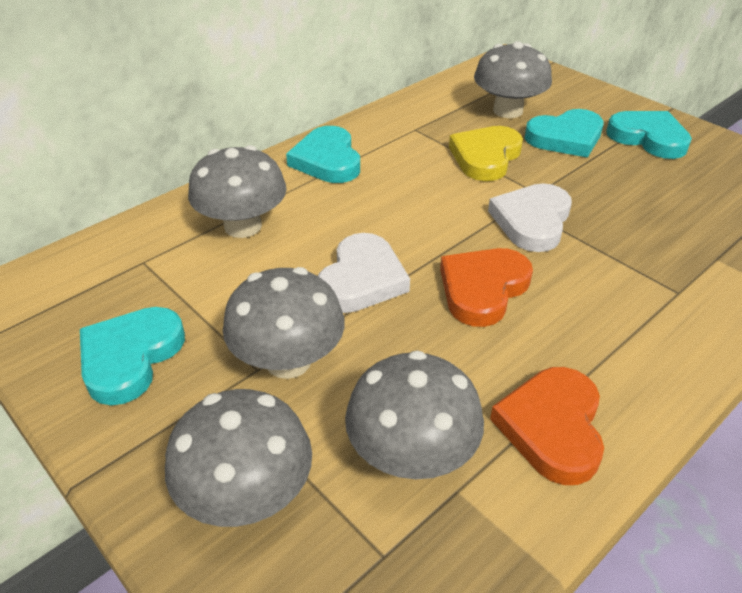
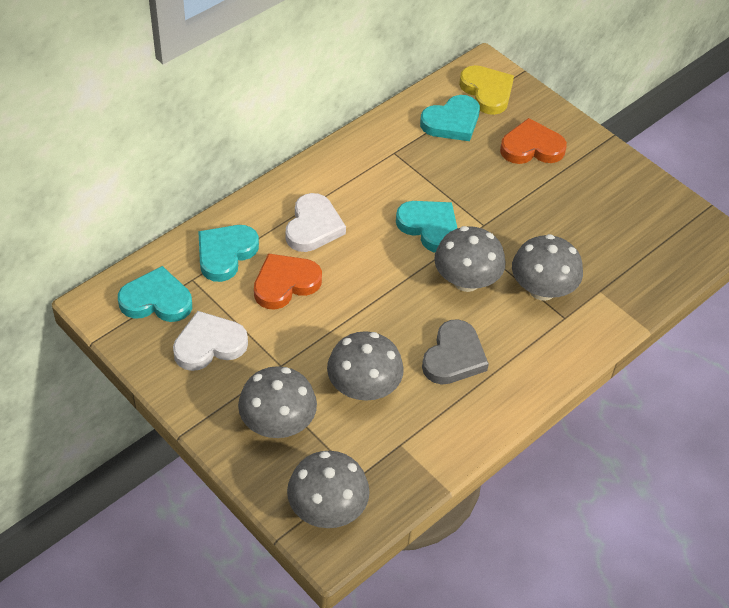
grey heart: 0 -> 1

